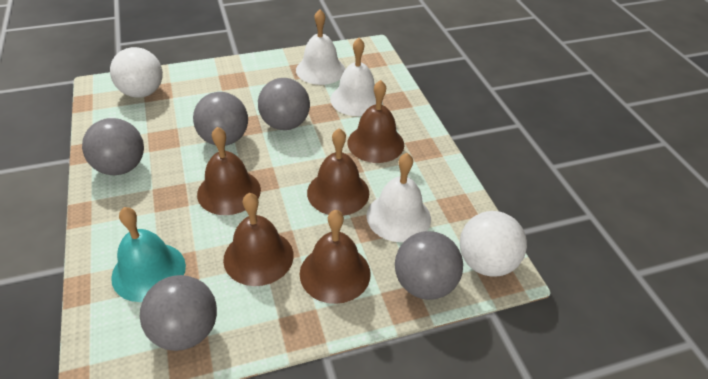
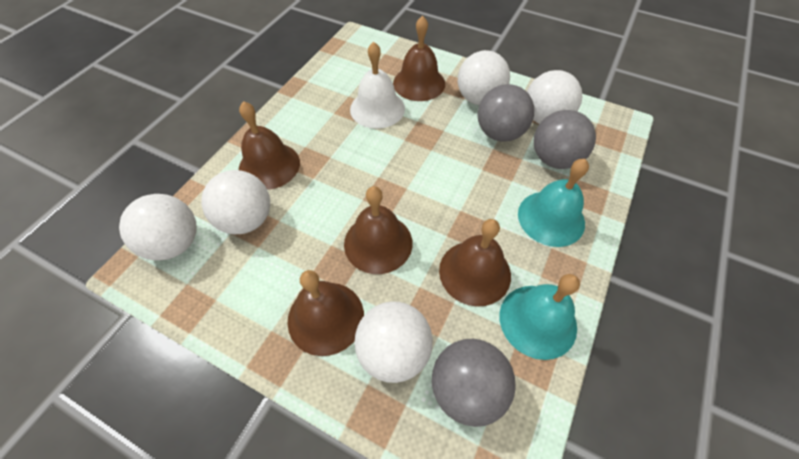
grey ball: 5 -> 3
turquoise bell: 1 -> 2
white ball: 2 -> 5
white bell: 3 -> 1

